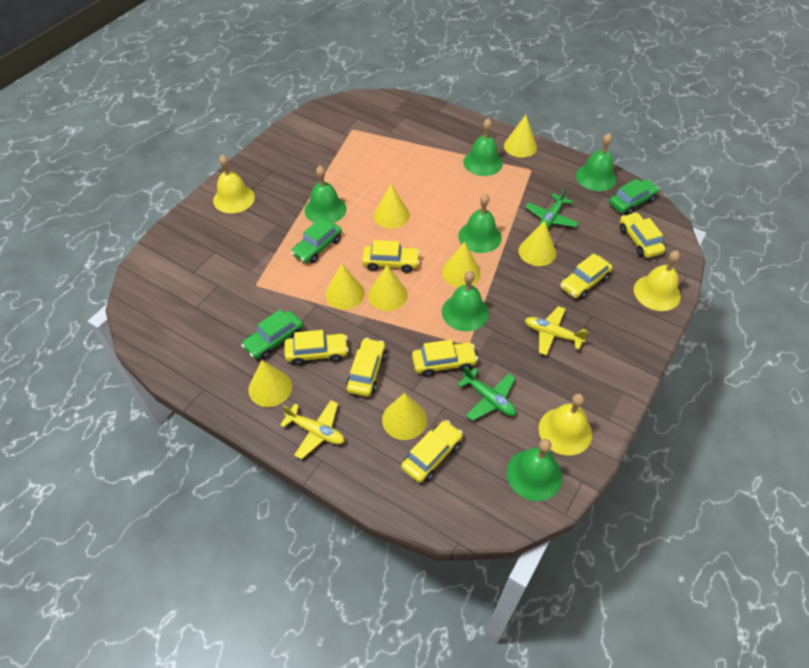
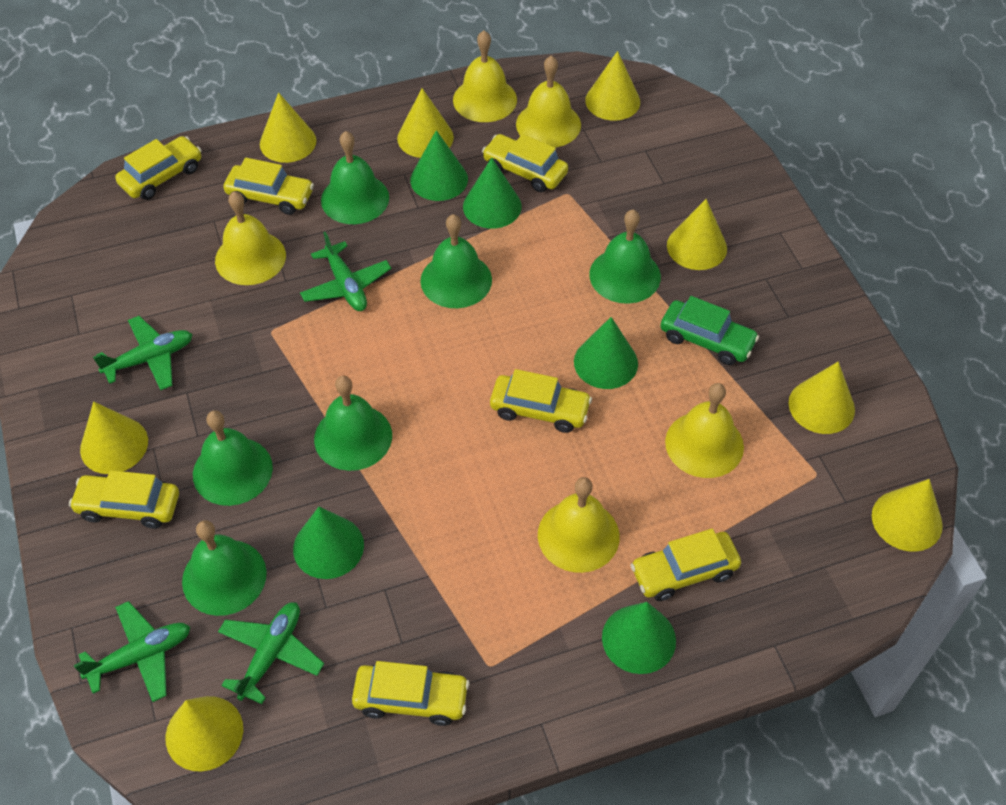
green car: 3 -> 1
green cone: 0 -> 5
green plane: 2 -> 4
yellow bell: 3 -> 5
yellow plane: 2 -> 0

